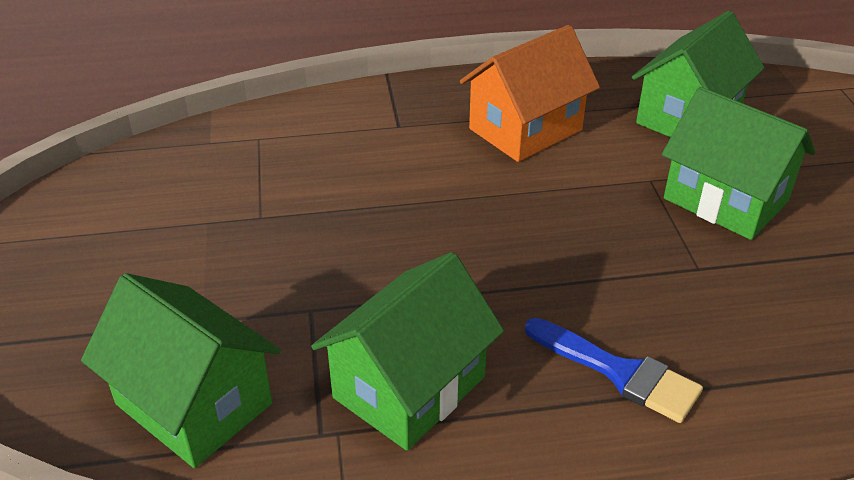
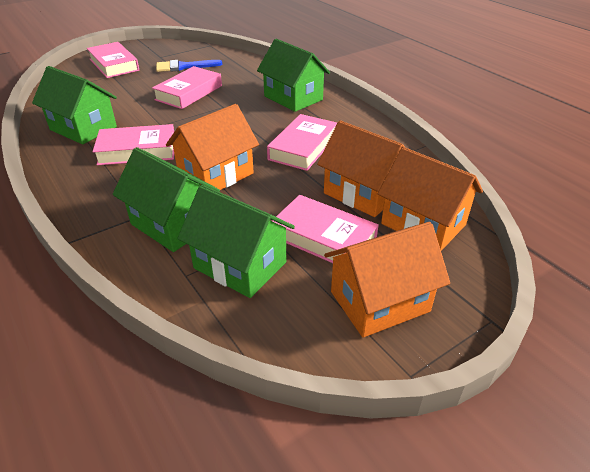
orange house: 1 -> 4
pink book: 0 -> 5

